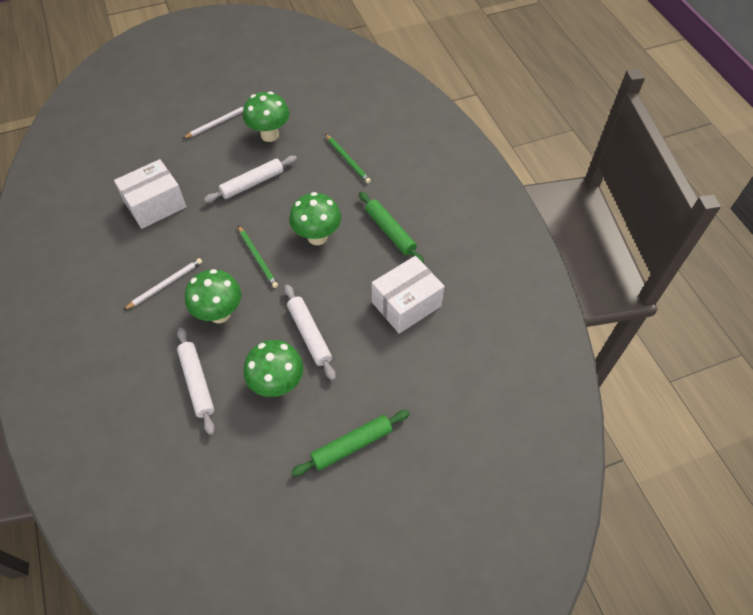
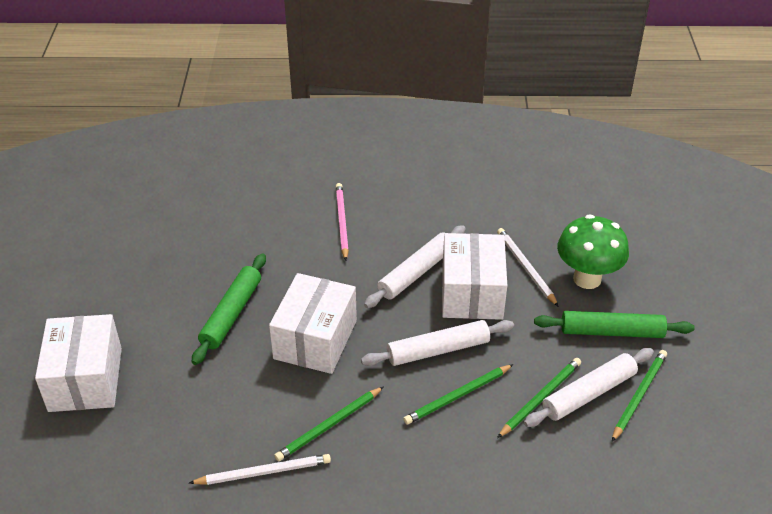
green mushroom: 4 -> 1
green pencil: 2 -> 4
pink pencil: 0 -> 1
white box: 2 -> 3

